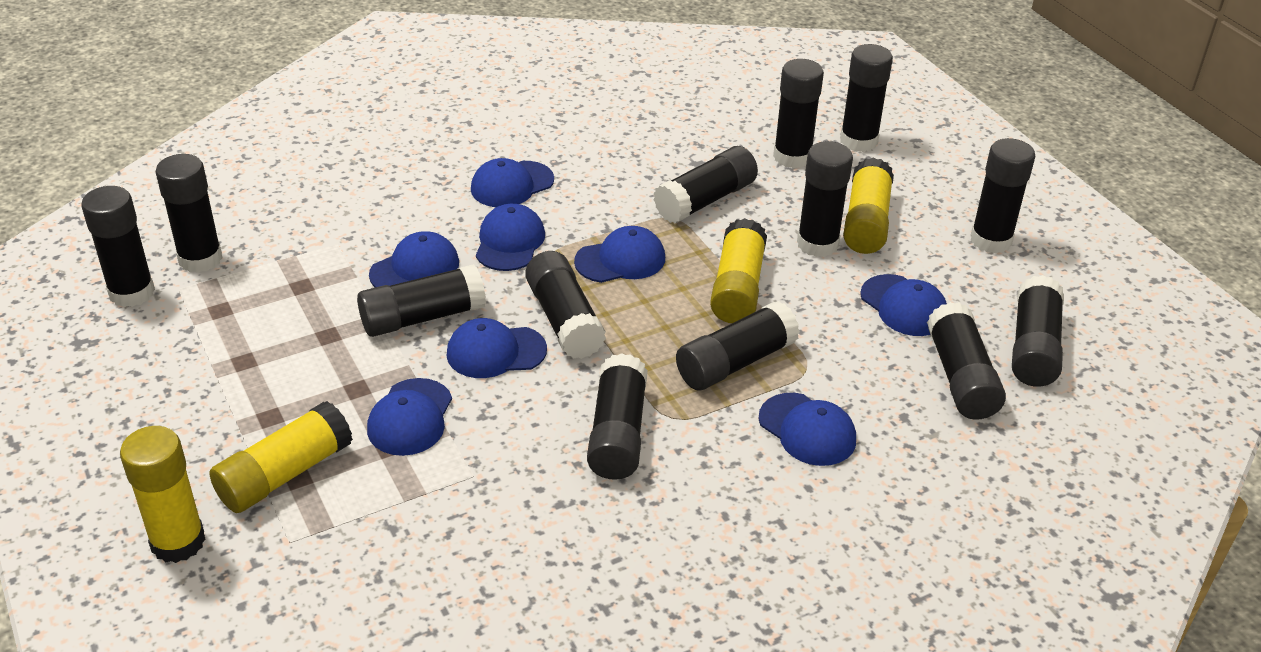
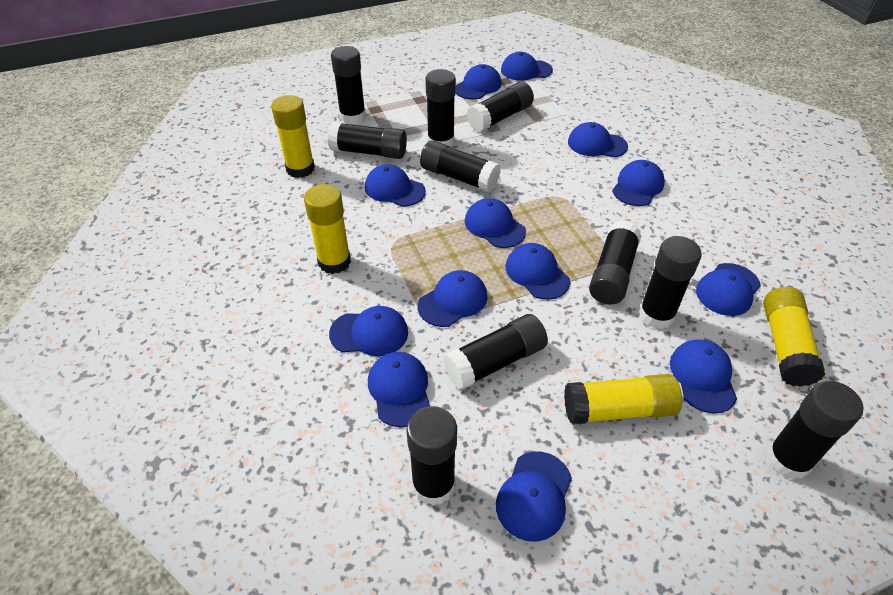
black glue stick: 13 -> 10
blue cap: 8 -> 13

